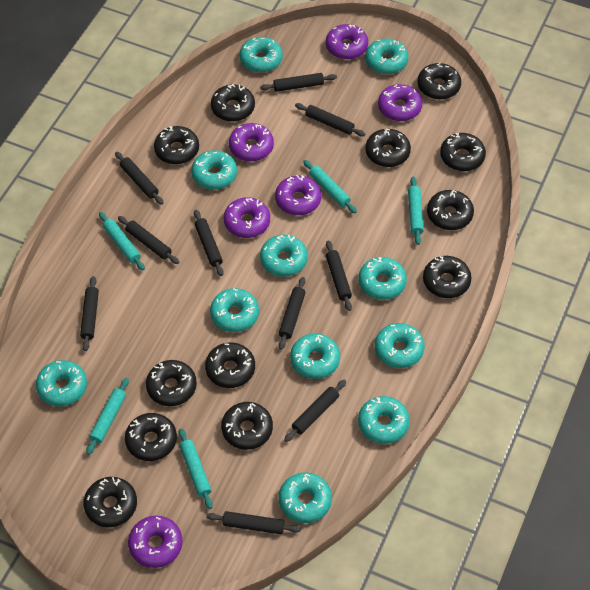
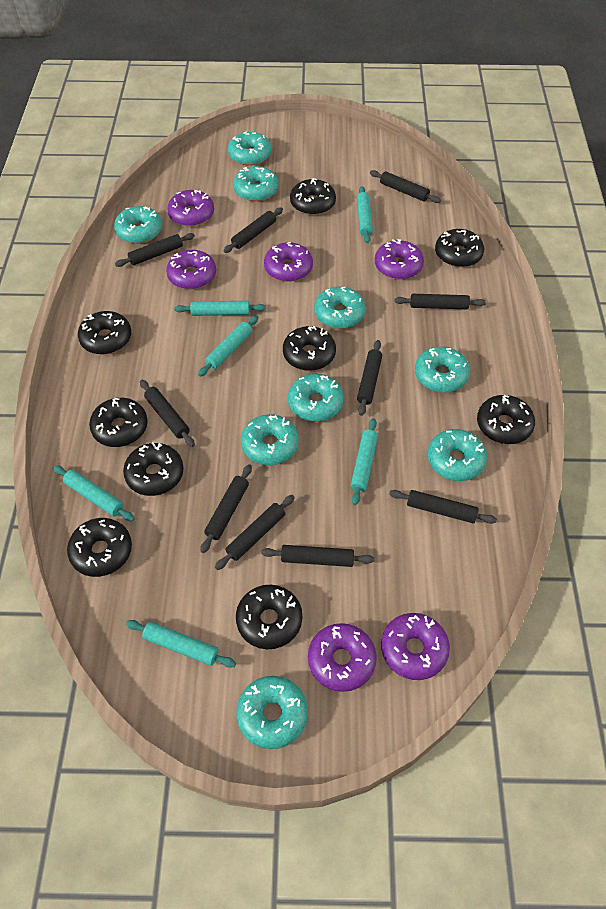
black donut: 12 -> 9
turquoise donut: 11 -> 9
turquoise rolling pin: 5 -> 6

